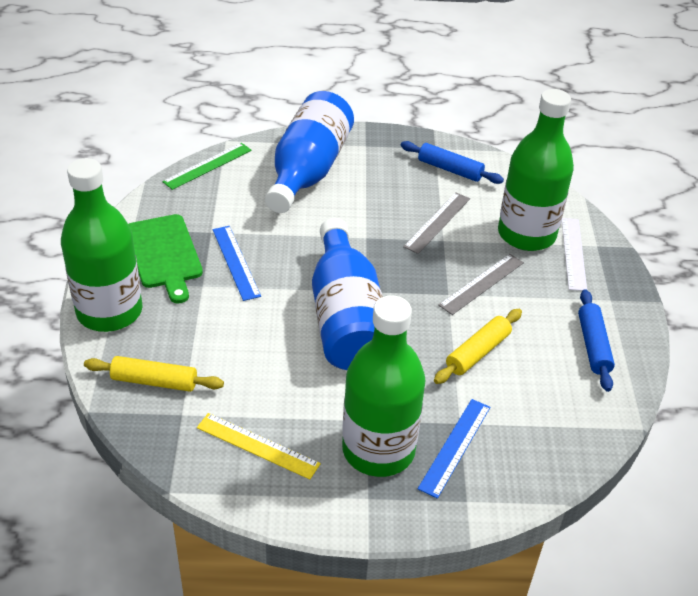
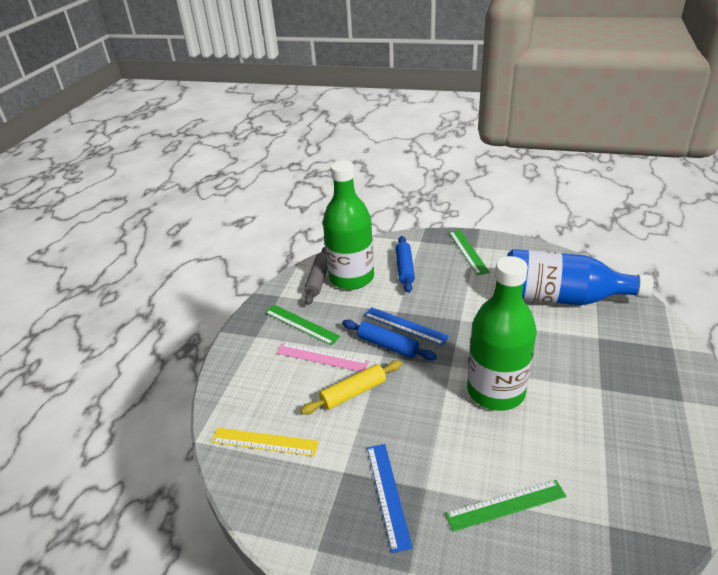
blue bottle: 2 -> 1
green bottle: 3 -> 2
green cutting board: 1 -> 0
green ruler: 1 -> 3
grey rolling pin: 0 -> 1
grey ruler: 2 -> 0
pink ruler: 0 -> 1
white ruler: 1 -> 0
yellow rolling pin: 2 -> 1

